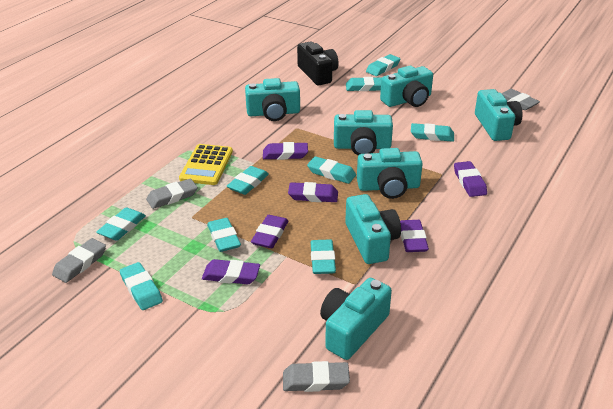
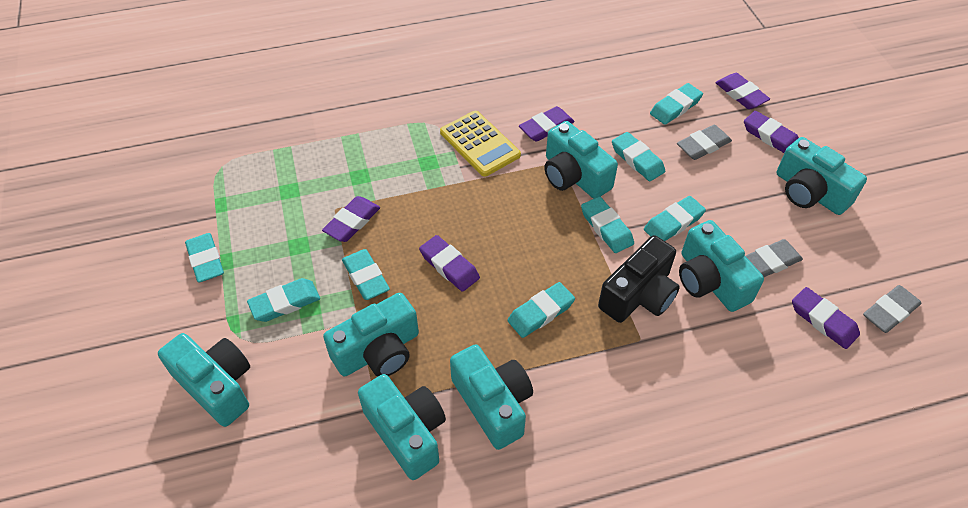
grey eraser: 4 -> 3
turquoise eraser: 9 -> 8

